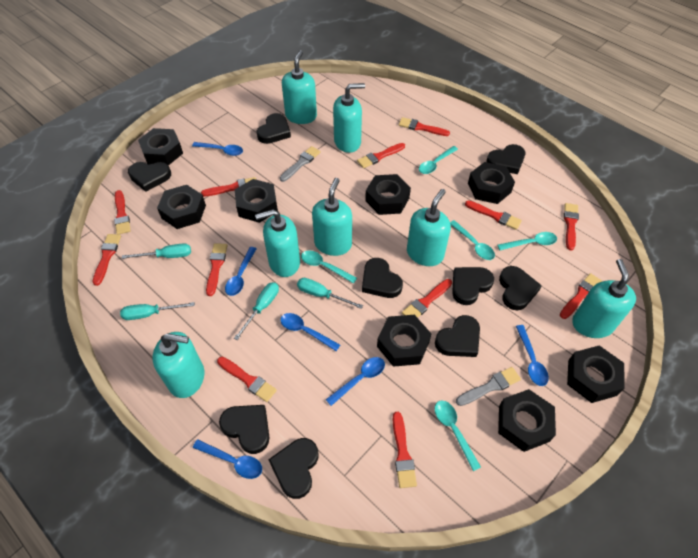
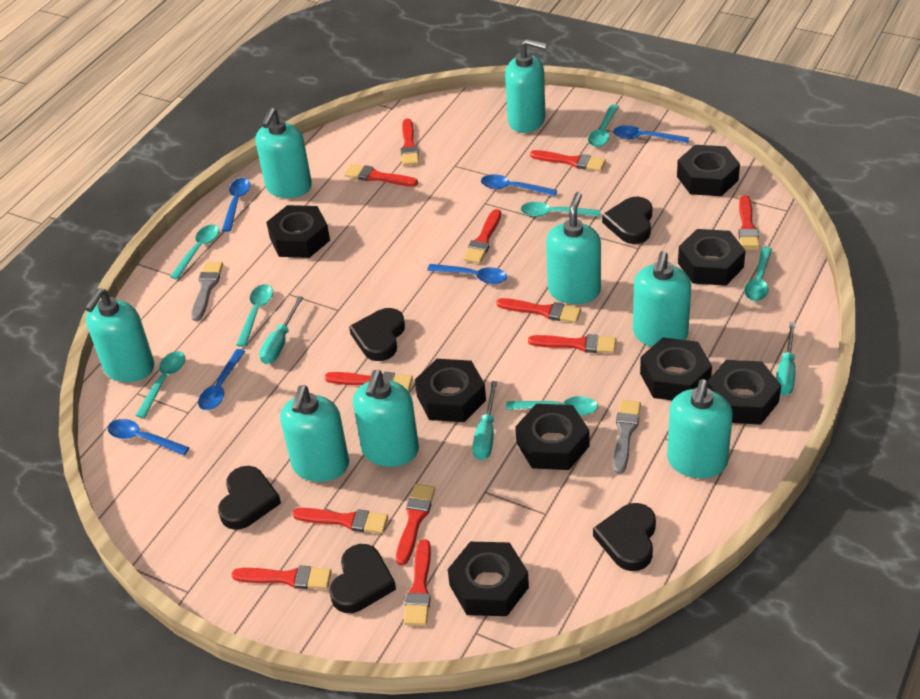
black heart: 9 -> 5
turquoise screwdriver: 4 -> 3
turquoise soap dispenser: 7 -> 8
turquoise spoon: 5 -> 7

